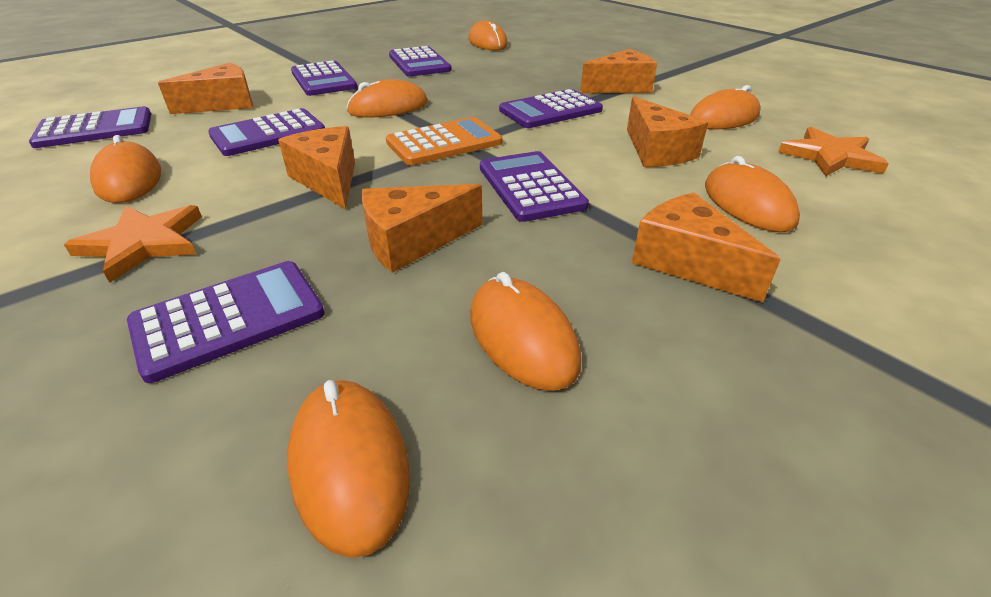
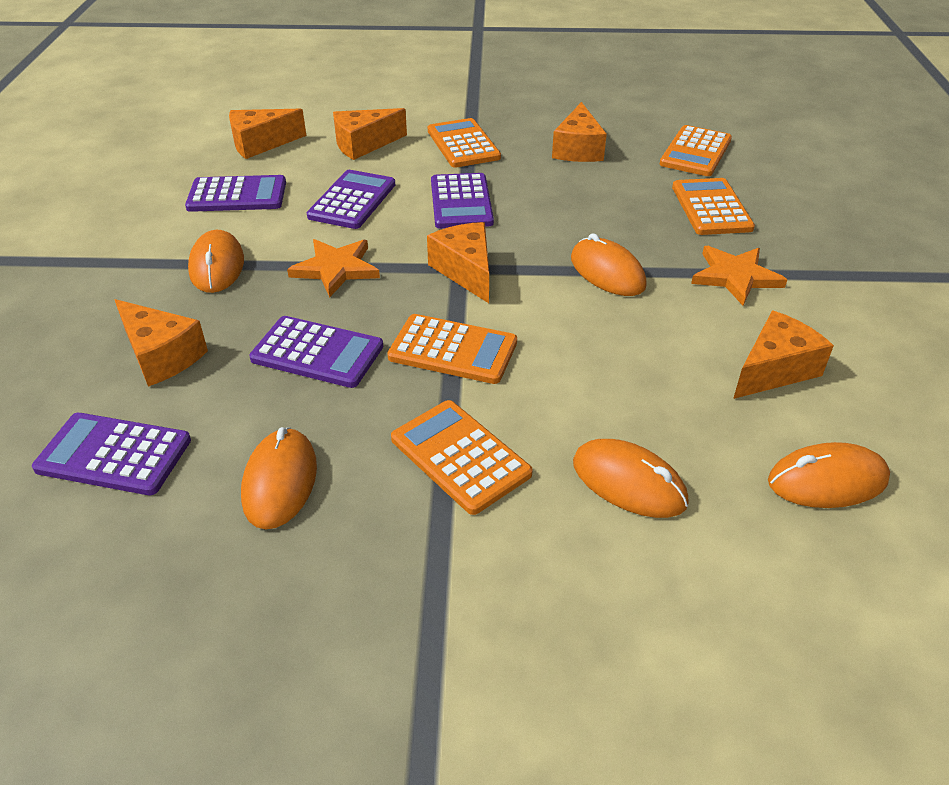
orange calculator: 1 -> 5
orange mouse: 7 -> 5
purple calculator: 7 -> 5

